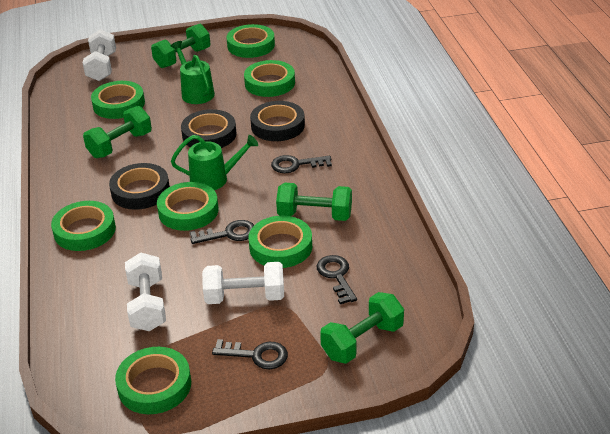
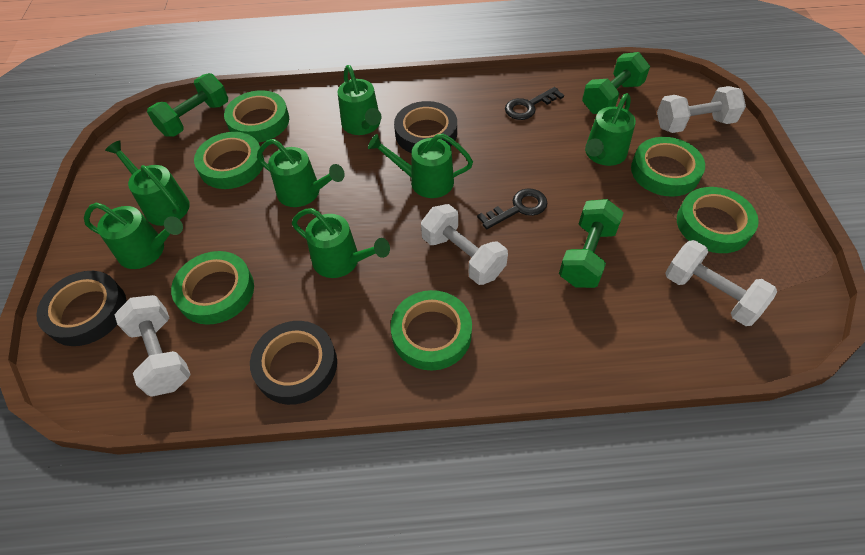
black key: 4 -> 2
green dumbbell: 4 -> 3
green tape: 7 -> 6
green watering can: 2 -> 7
white dumbbell: 3 -> 4

